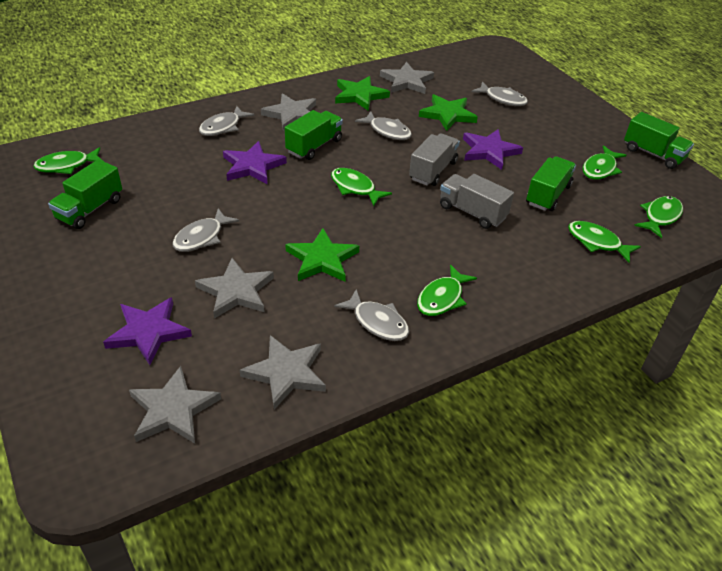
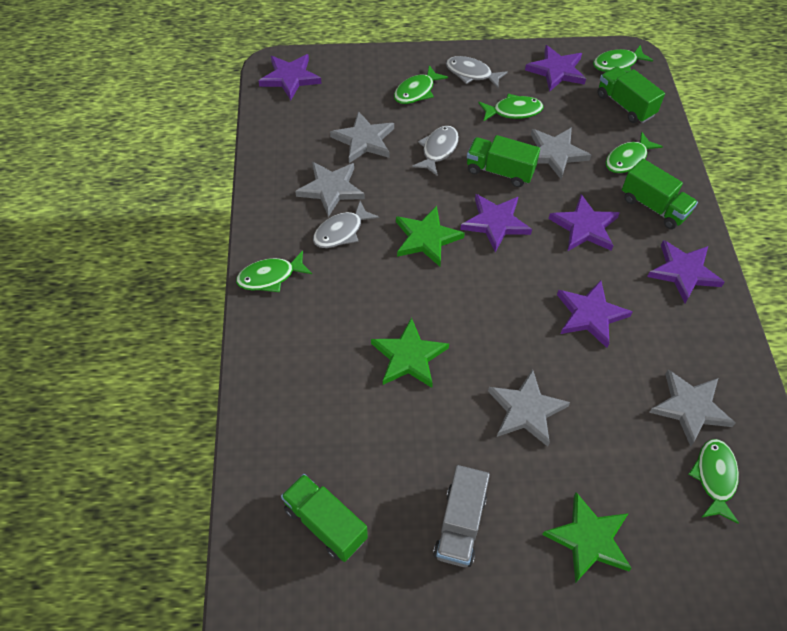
grey fish: 5 -> 3
grey truck: 2 -> 1
purple star: 3 -> 6

